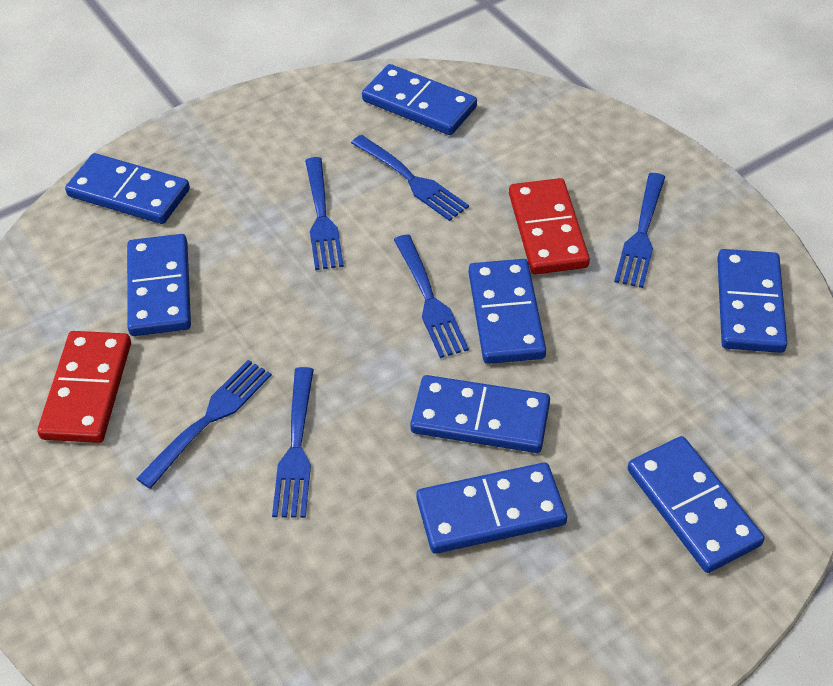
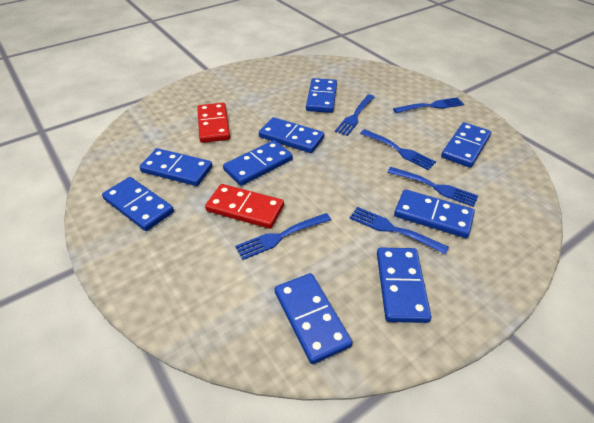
blue domino: 8 -> 9

